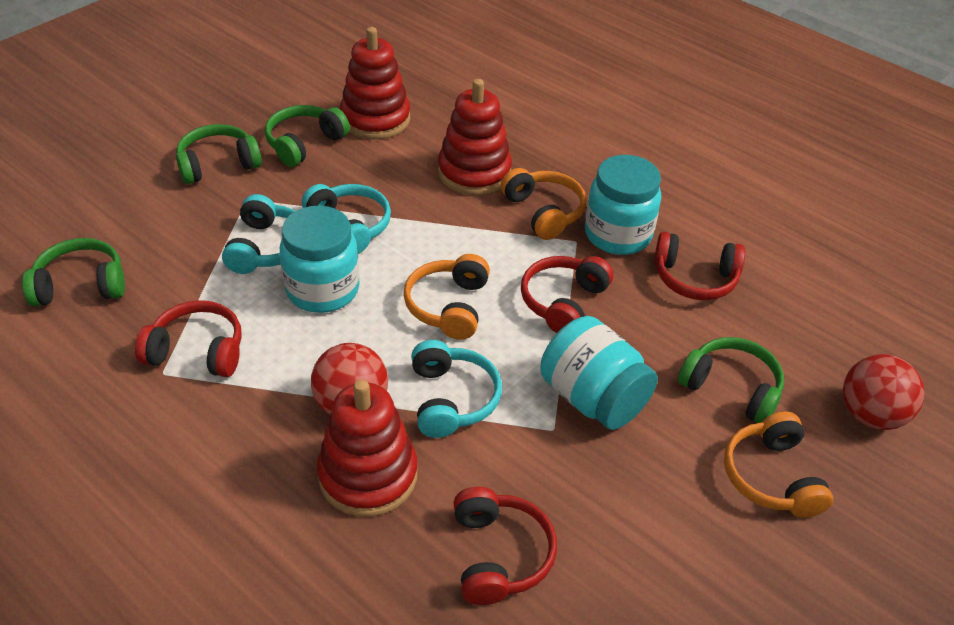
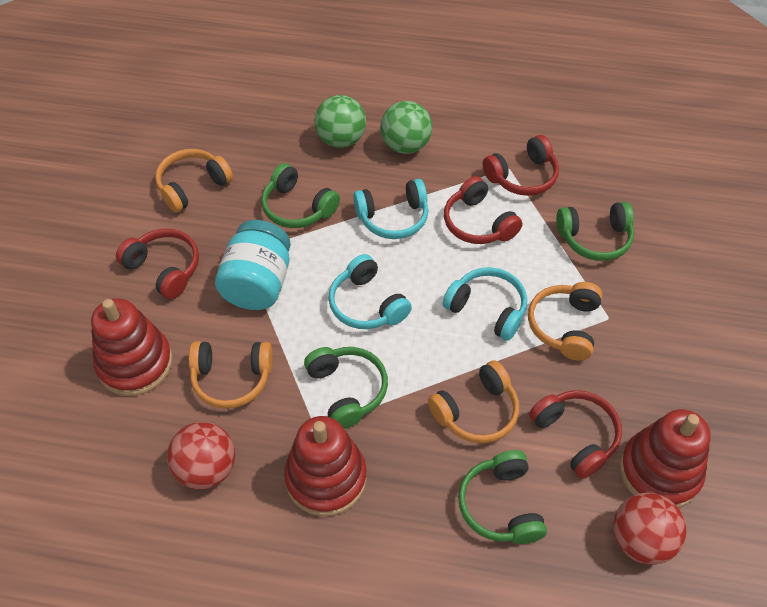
green ball: 0 -> 2
orange headphones: 3 -> 4
turquoise jar: 3 -> 1

